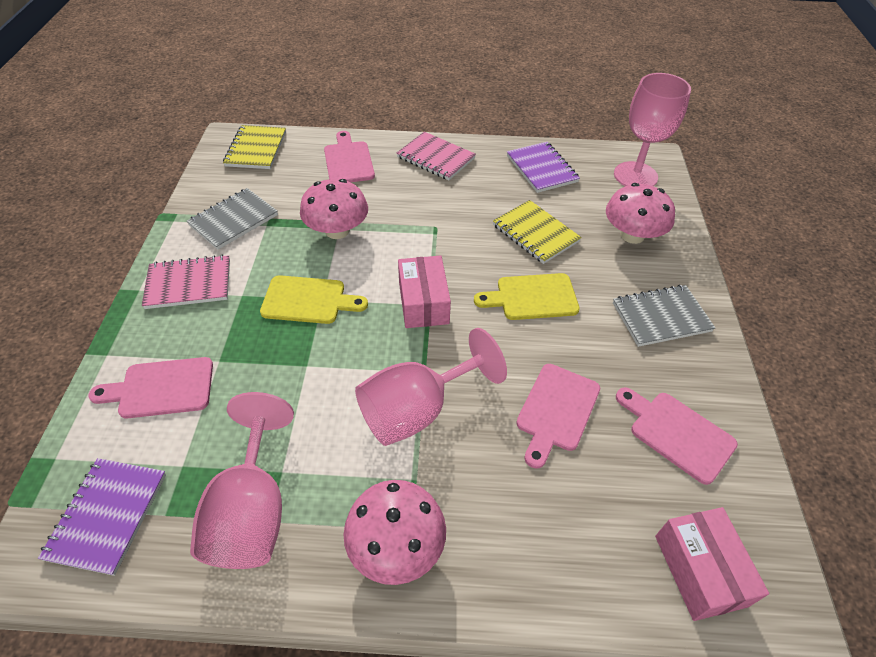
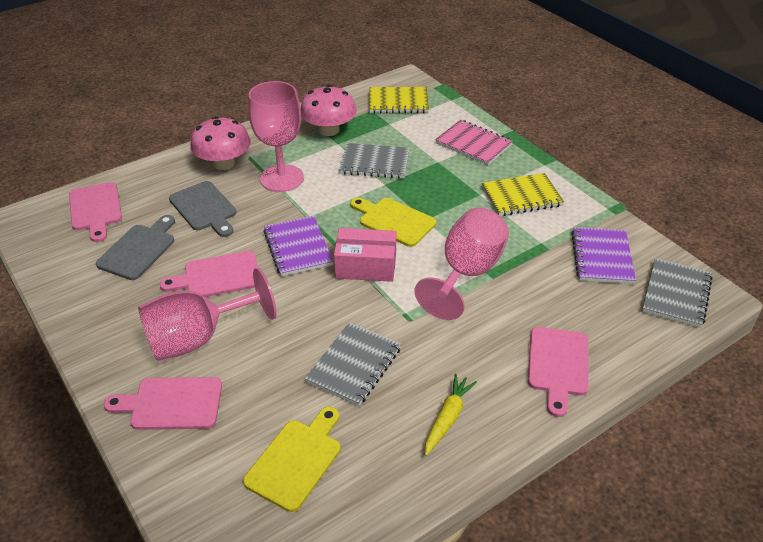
grey cutting board: 0 -> 2
grey notebook: 2 -> 3
pink box: 2 -> 1
pink mushroom: 3 -> 2
pink notebook: 2 -> 1
yellow carrot: 0 -> 1

